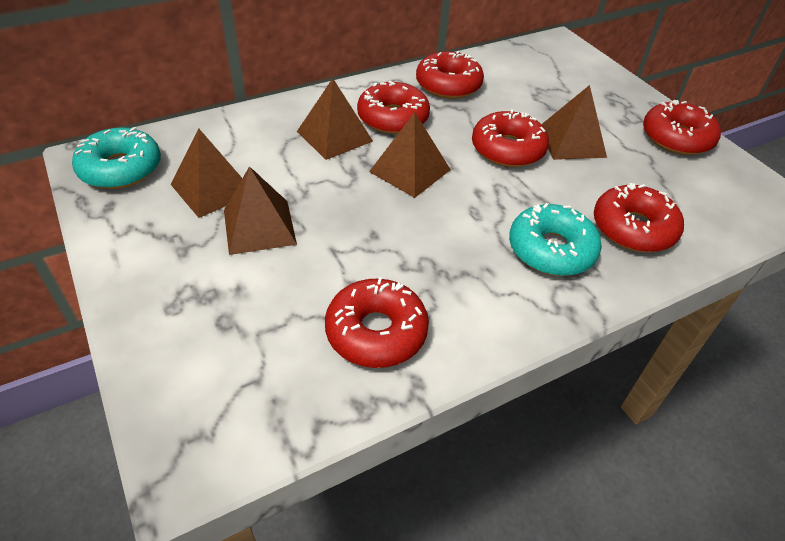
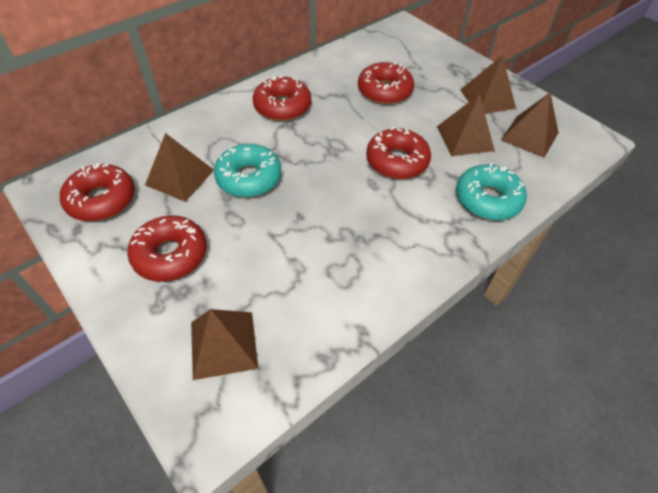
red donut: 6 -> 5

